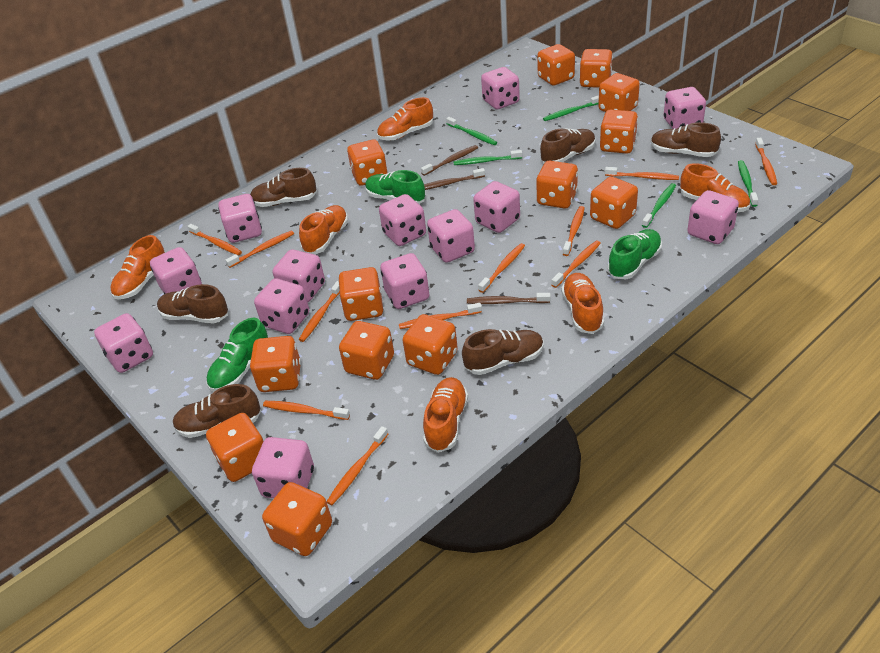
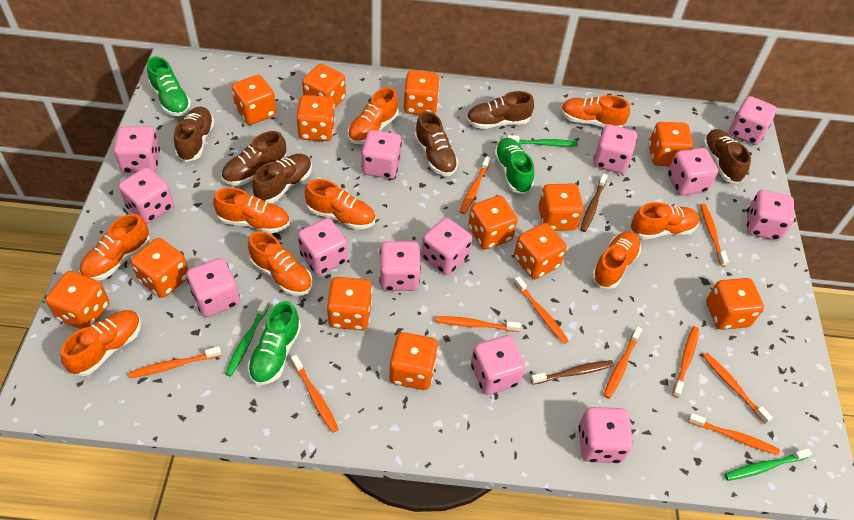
brown toothbrush: 3 -> 2
green toothbrush: 5 -> 3
orange shoe: 6 -> 9
orange toothbrush: 11 -> 10

